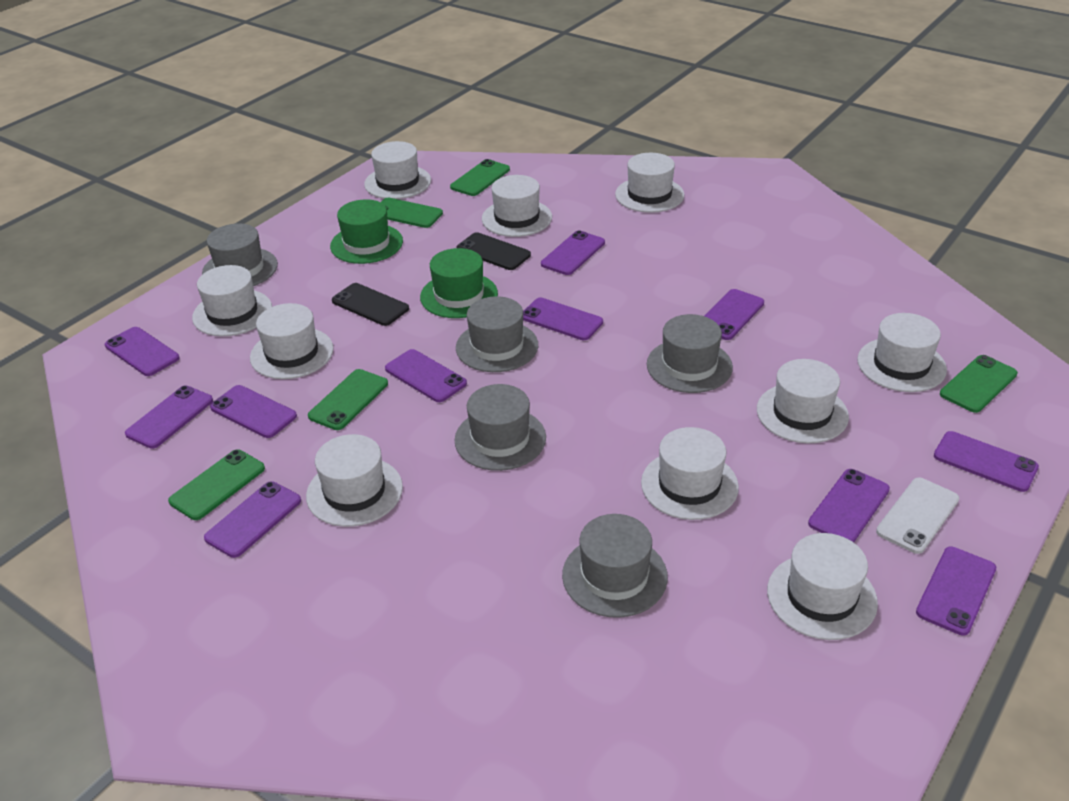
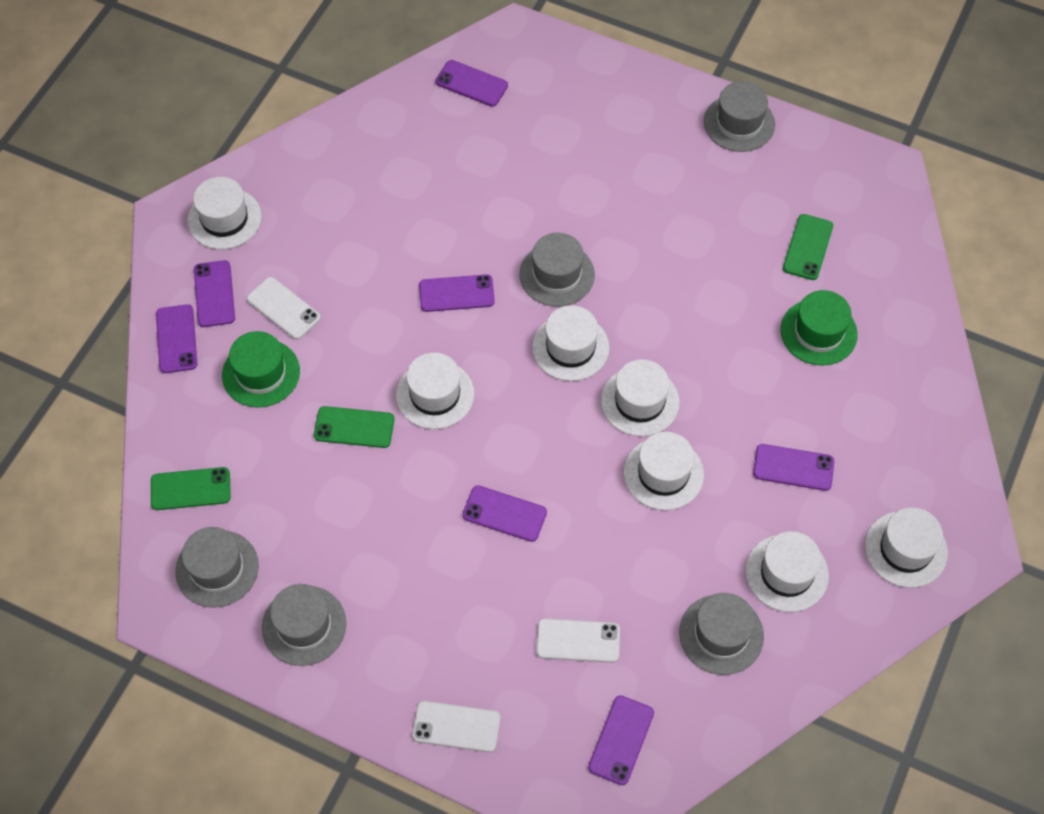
black phone: 2 -> 0
green phone: 5 -> 3
purple phone: 11 -> 7
white hat: 10 -> 7
white phone: 1 -> 3

